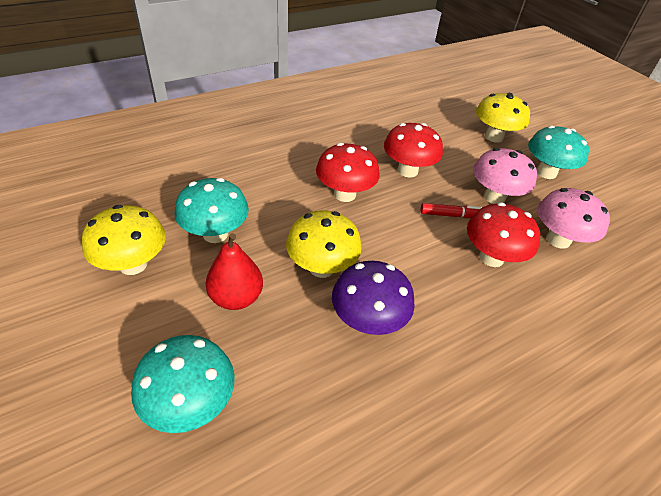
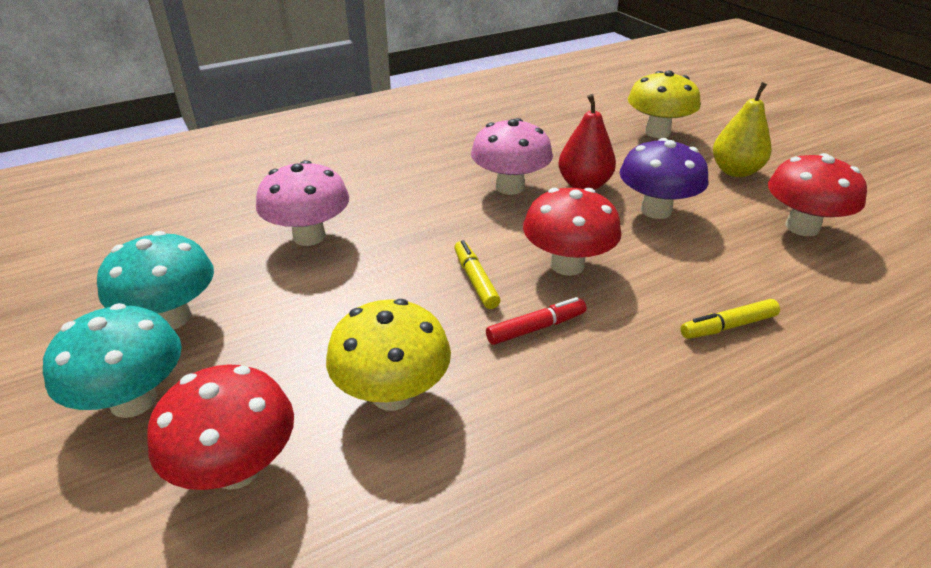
turquoise mushroom: 3 -> 2
yellow marker: 0 -> 2
yellow mushroom: 3 -> 2
yellow pear: 0 -> 1

